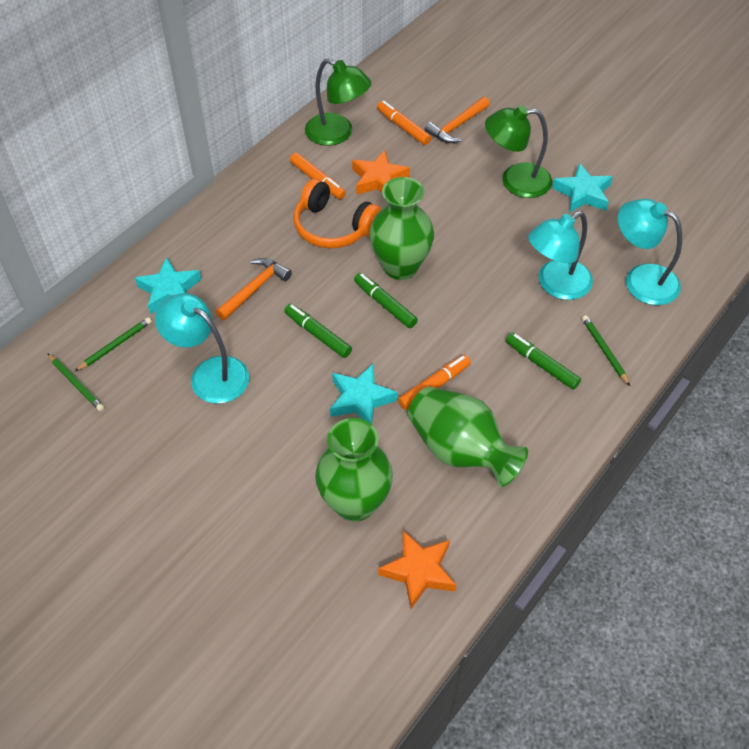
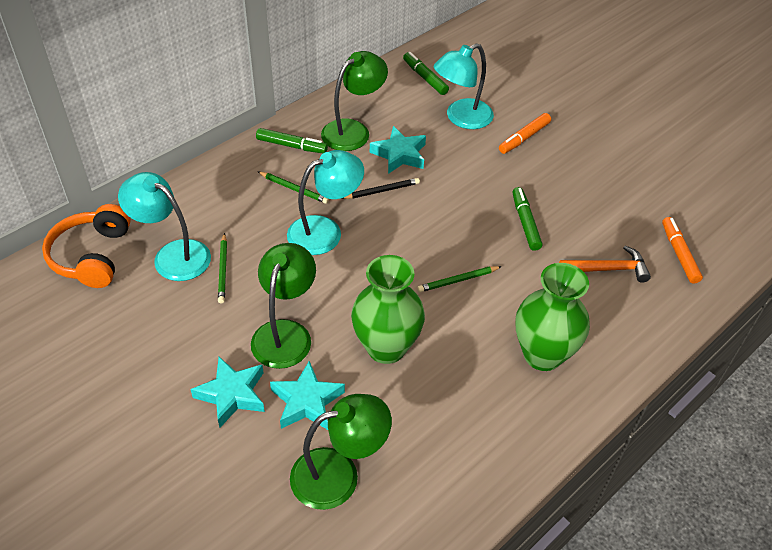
black pencil: 0 -> 1
green lamp: 2 -> 3
green vase: 3 -> 2
orange hammer: 2 -> 1
orange marker: 3 -> 2
orange star: 2 -> 0

